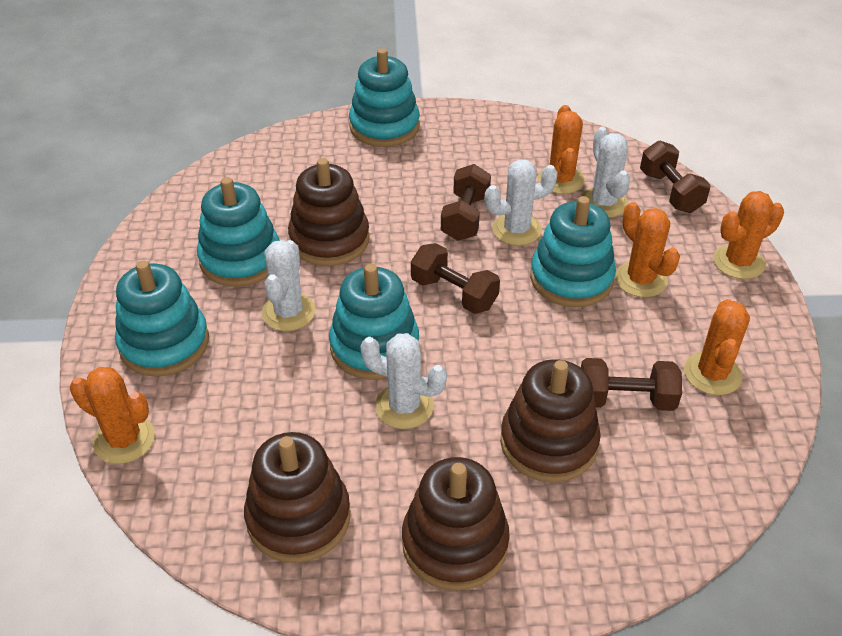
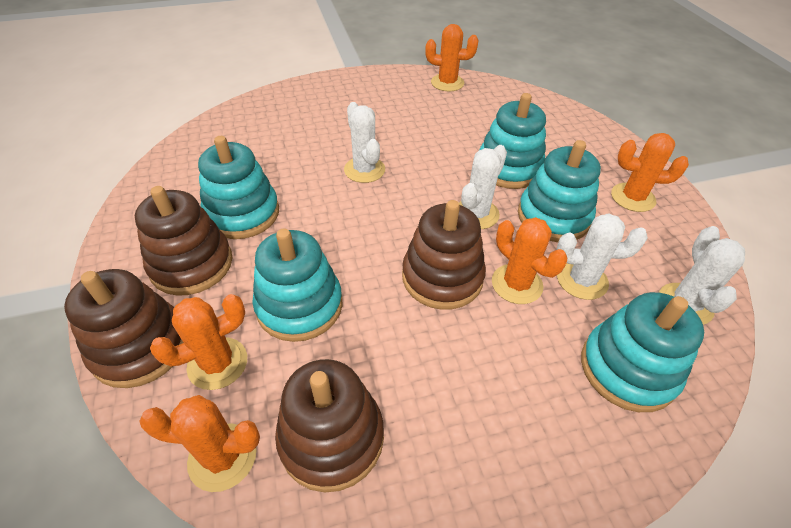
brown dumbbell: 4 -> 0

